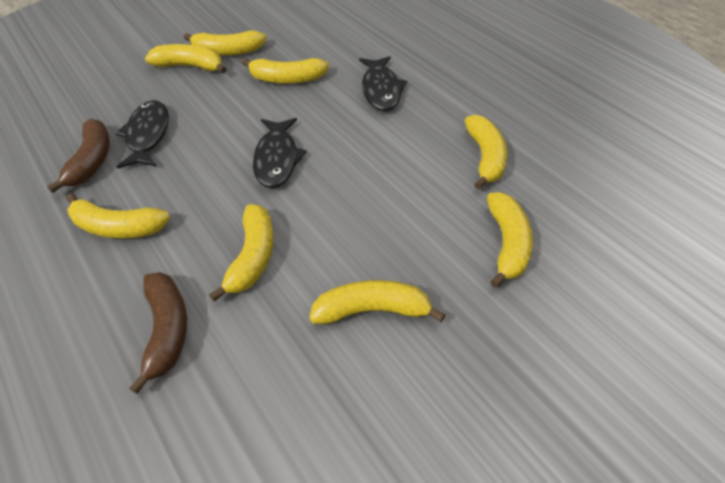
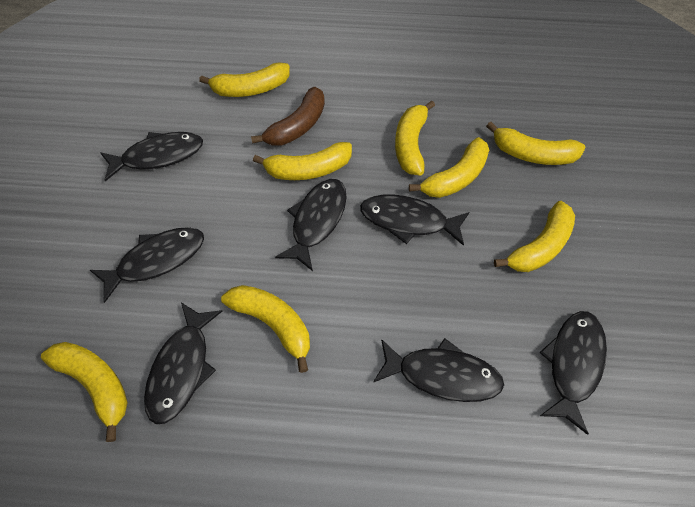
black fish: 3 -> 7
brown banana: 2 -> 1

